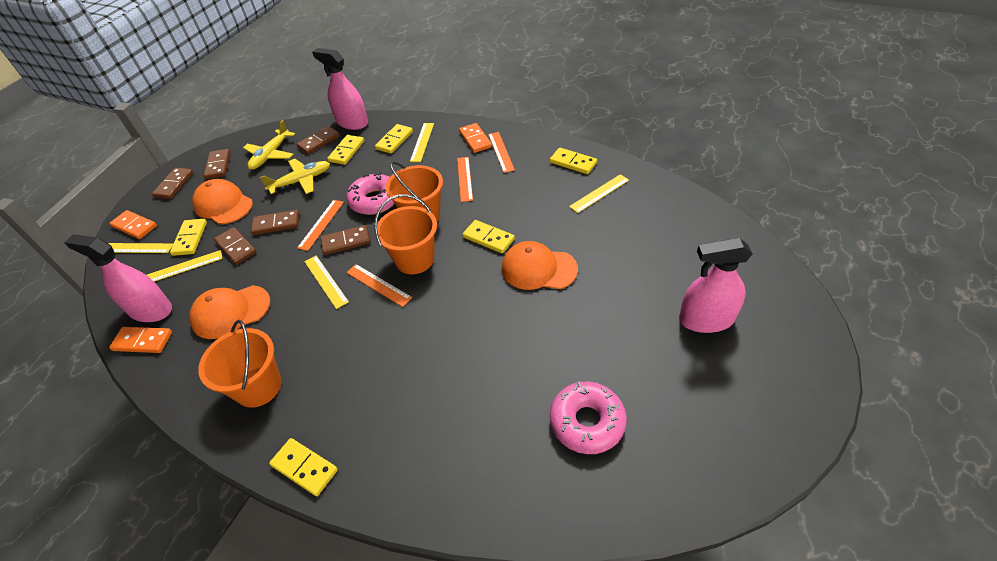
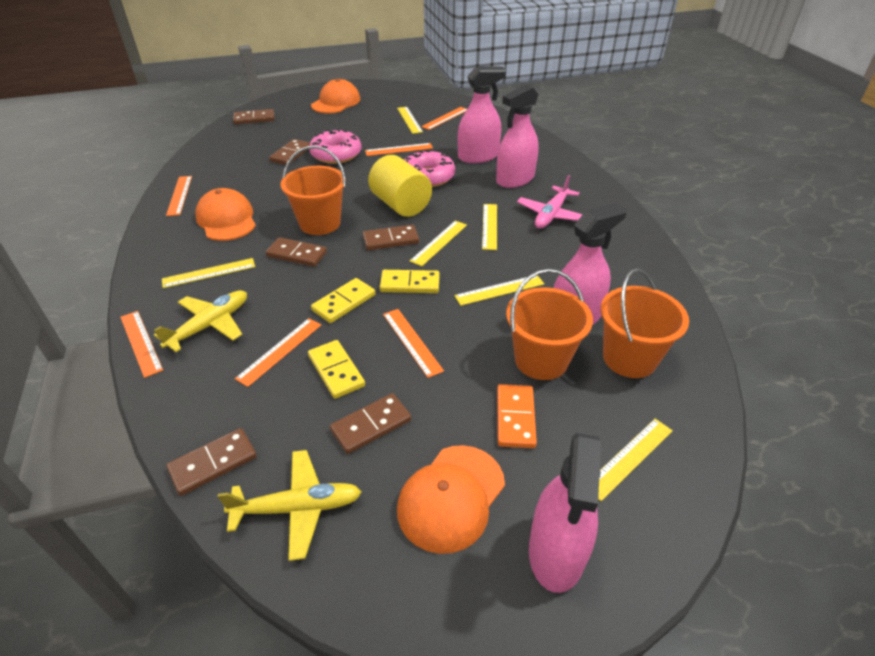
orange domino: 3 -> 1
orange ruler: 4 -> 6
pink plane: 0 -> 1
pink spray bottle: 3 -> 4
yellow cylinder: 0 -> 1
yellow domino: 6 -> 3
yellow ruler: 5 -> 6

